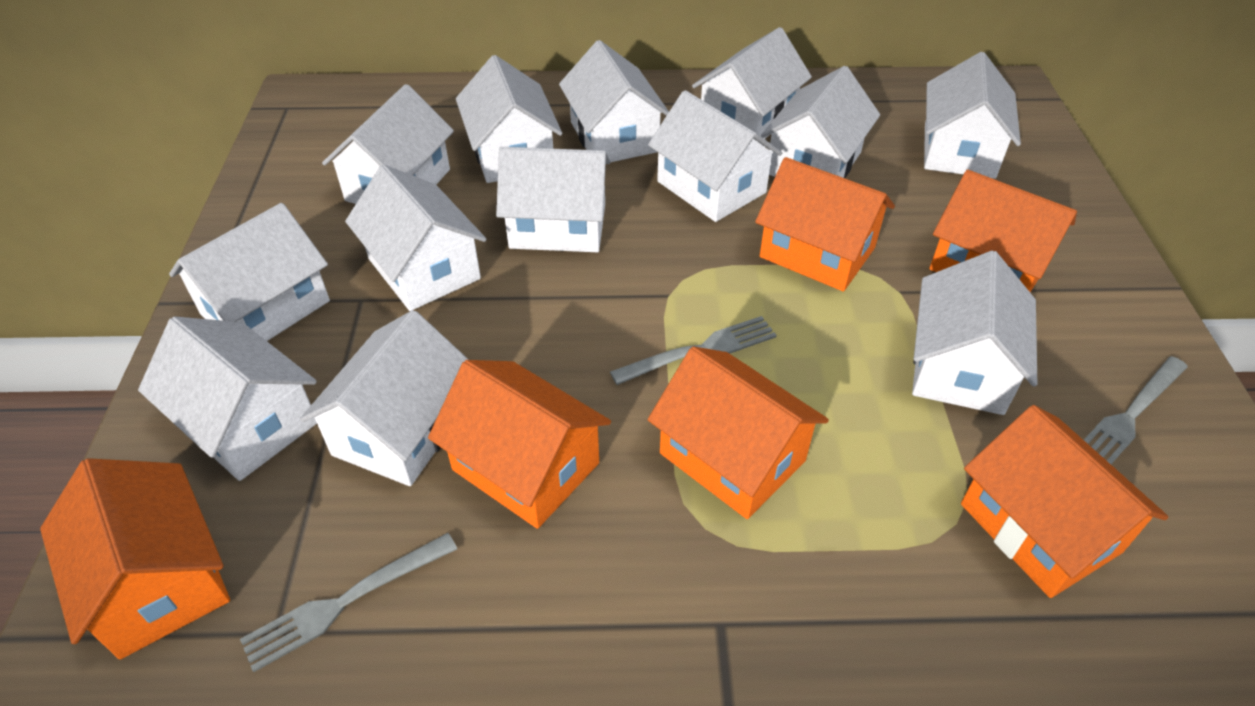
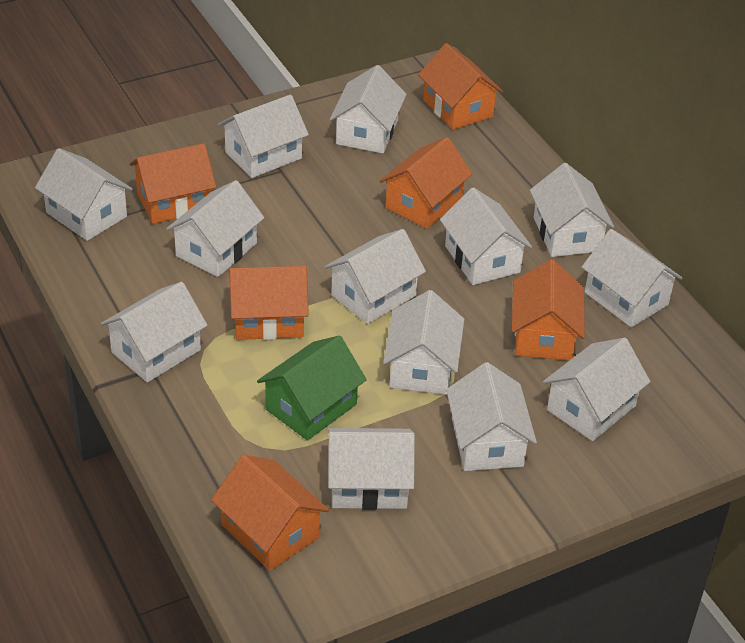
green house: 0 -> 1
grey fork: 3 -> 0

